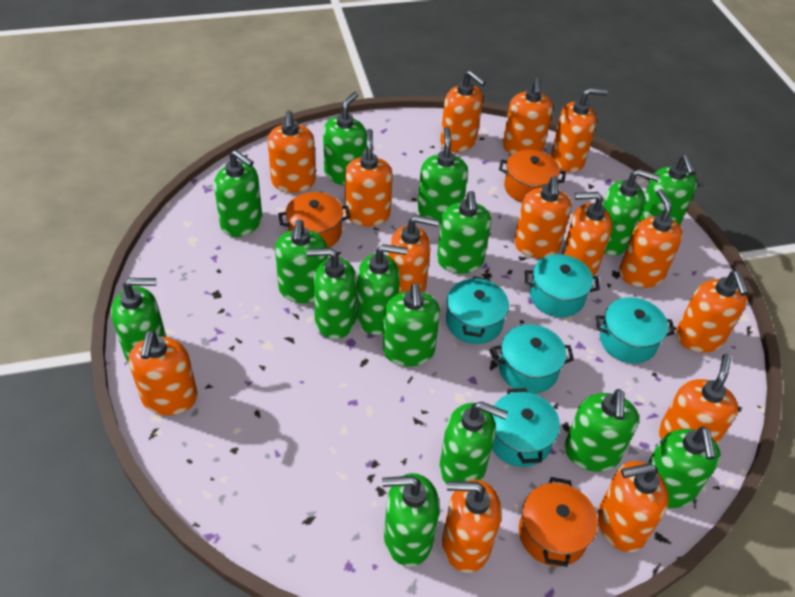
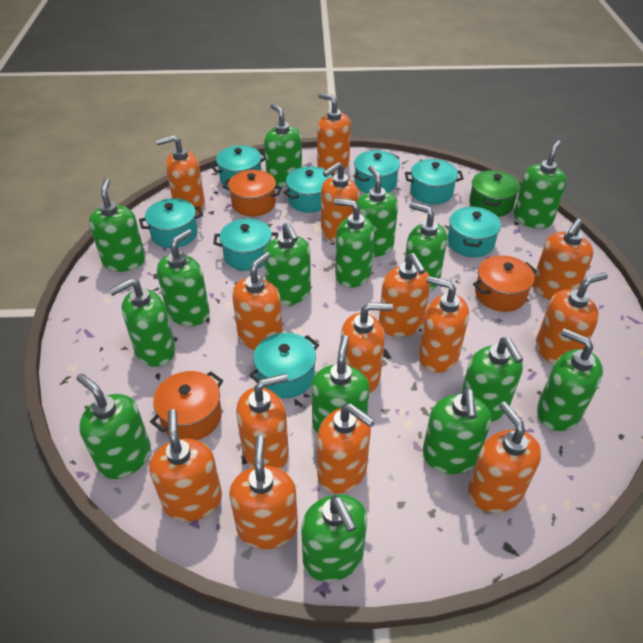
green pot: 0 -> 1
turquoise pot: 5 -> 8

